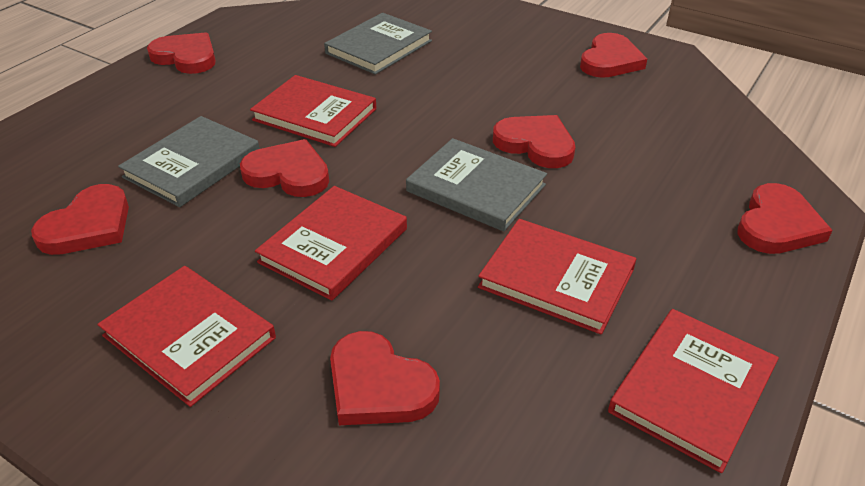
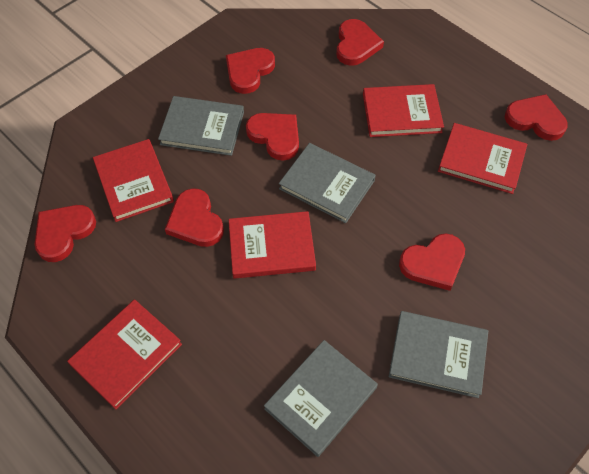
grey book: 3 -> 4

